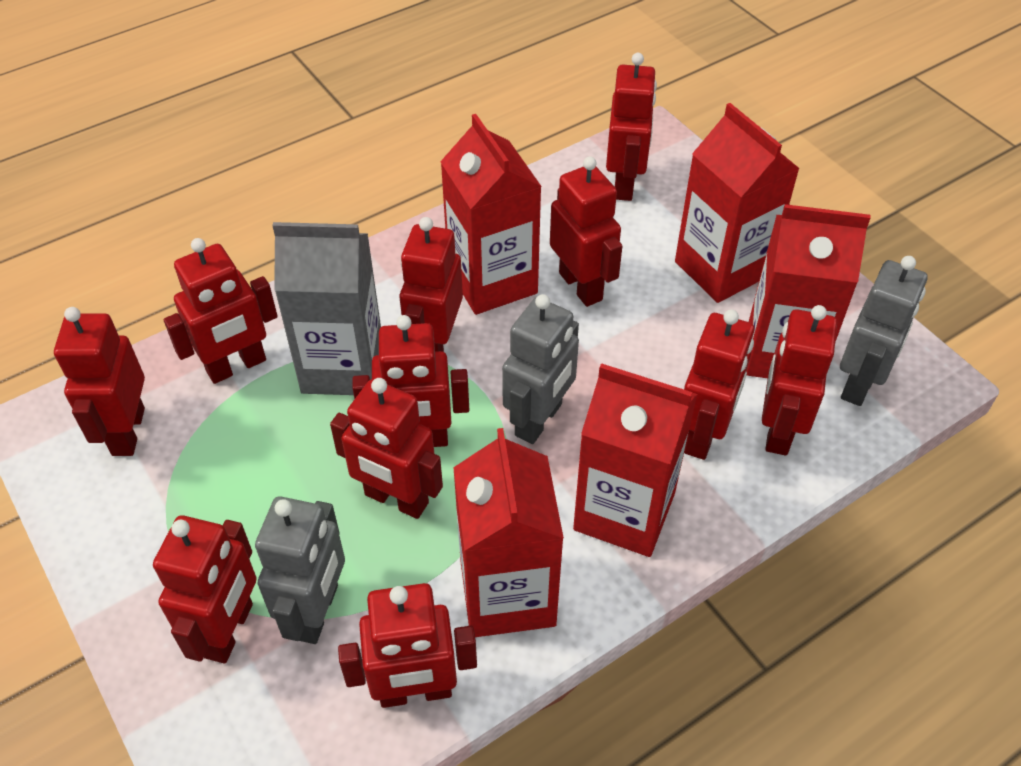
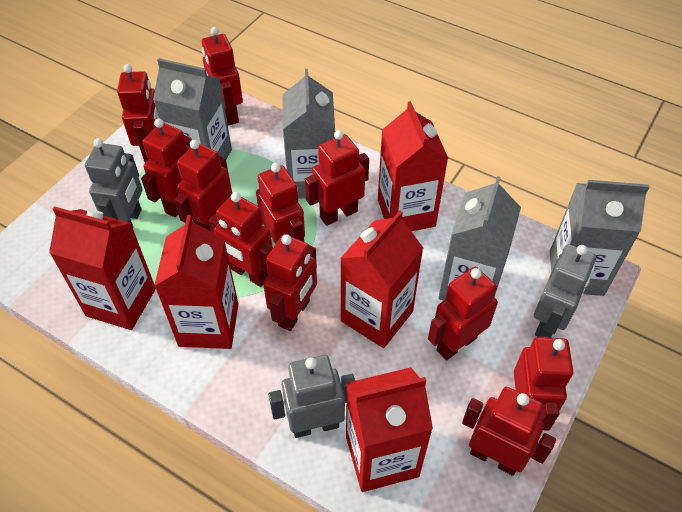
grey carton: 1 -> 4

